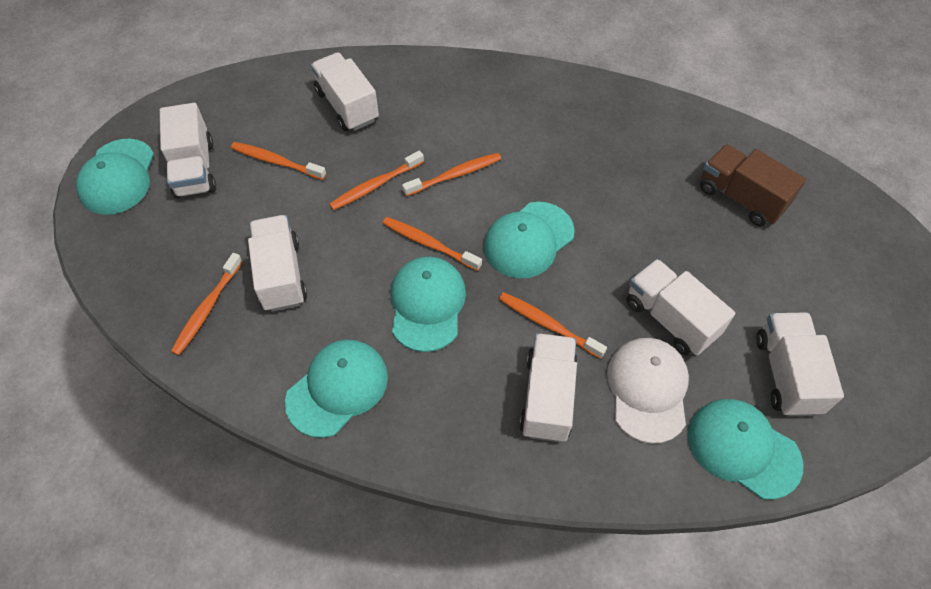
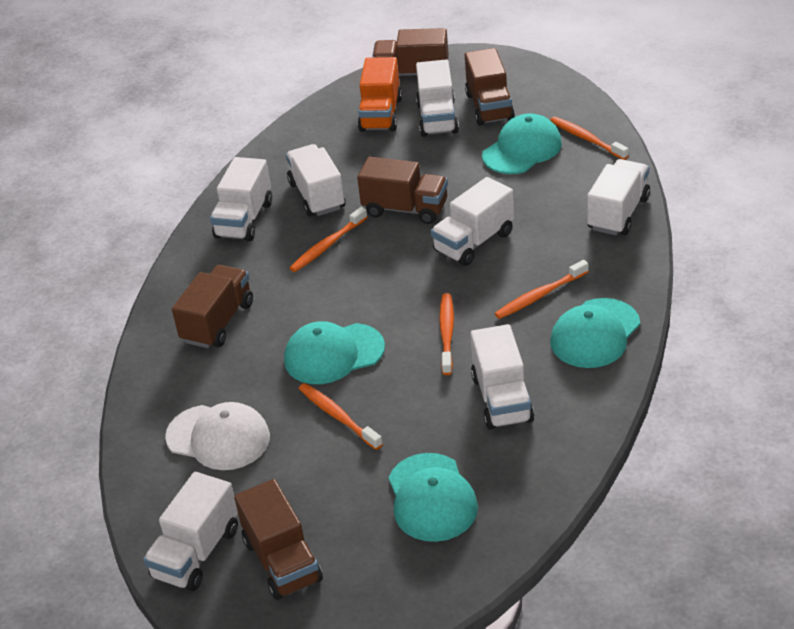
brown truck: 1 -> 5
orange toothbrush: 6 -> 5
orange truck: 0 -> 1
turquoise cap: 5 -> 4
white truck: 6 -> 7

